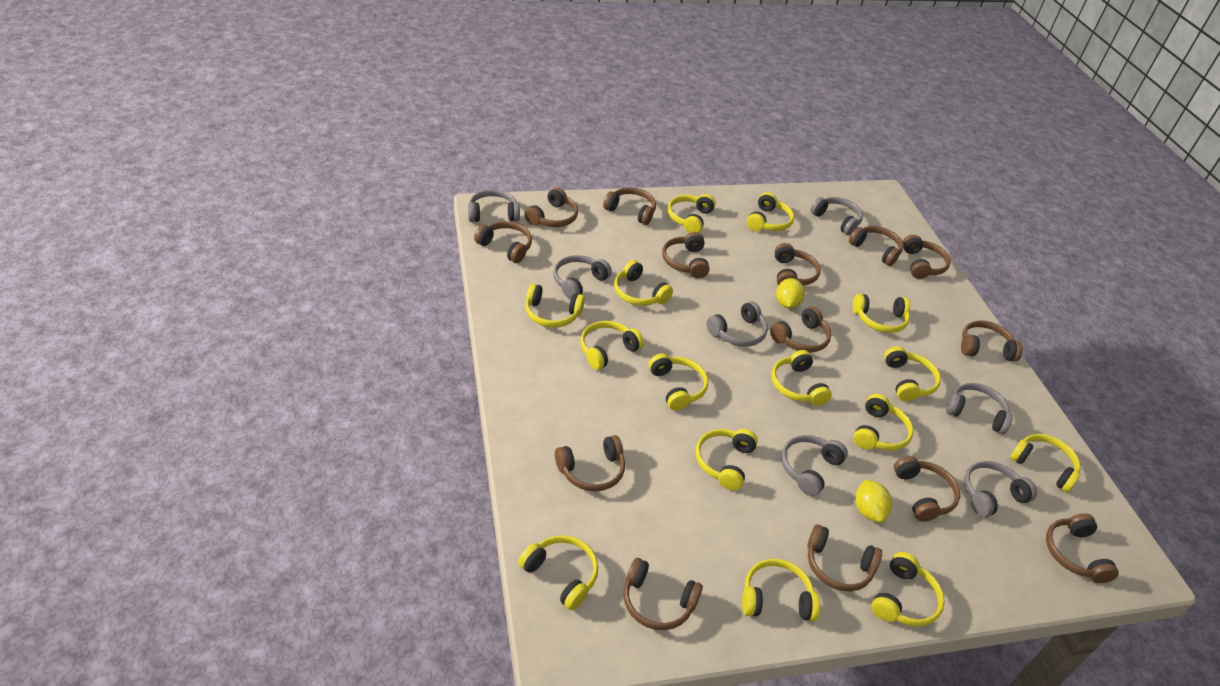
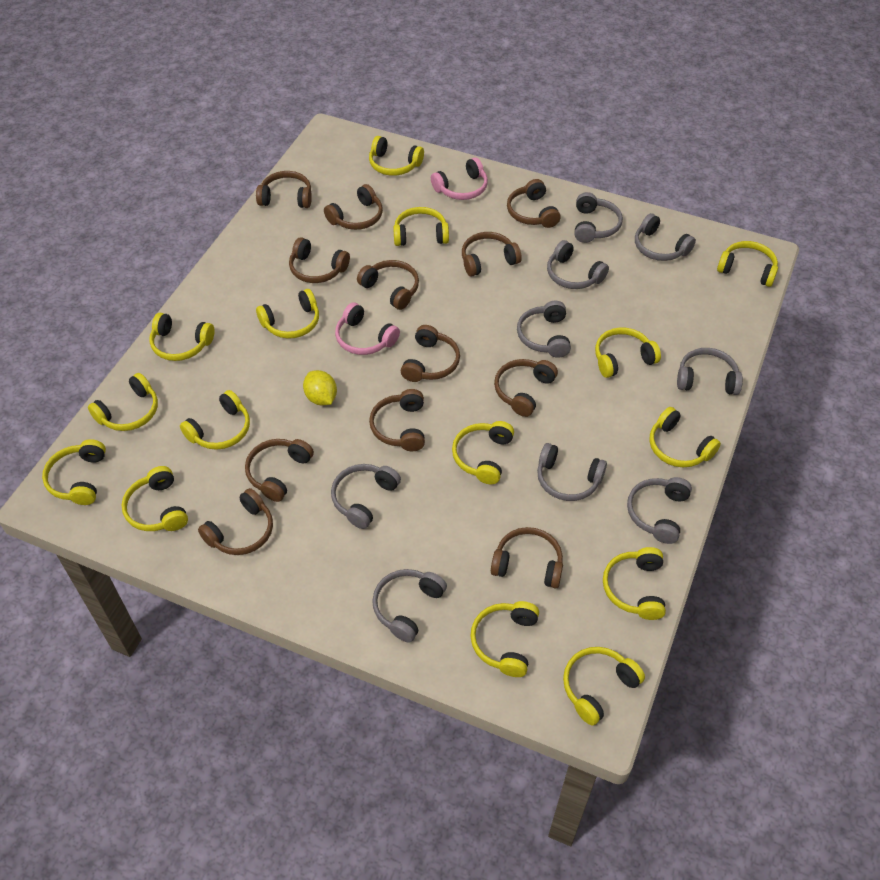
brown headphones: 14 -> 12
grey headphones: 7 -> 9
pink headphones: 0 -> 2
yellow lemon: 2 -> 1

